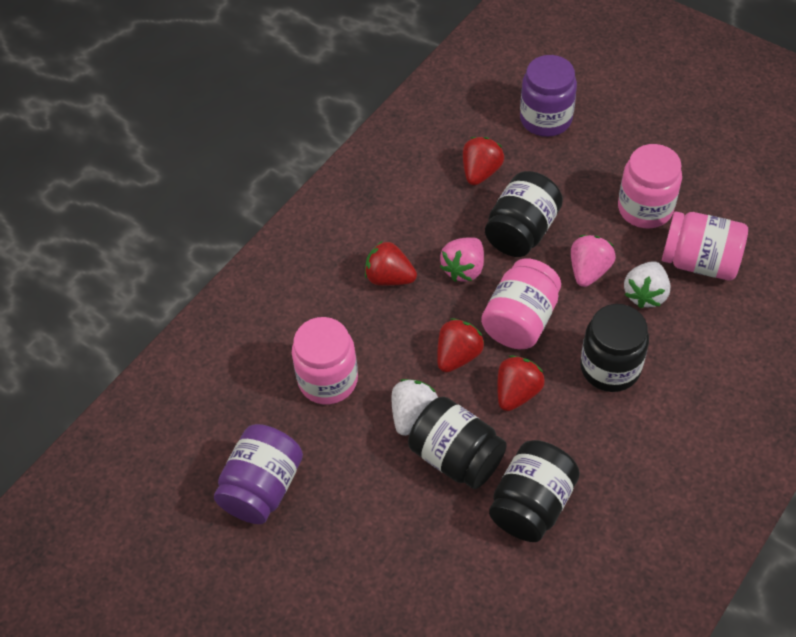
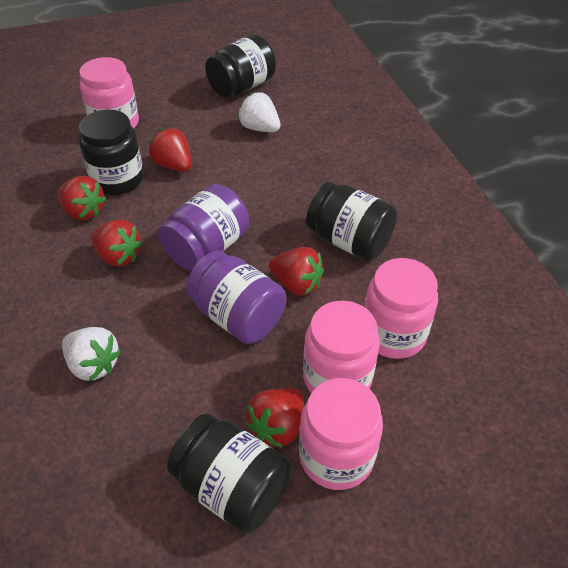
pink strawberry: 2 -> 0
red strawberry: 4 -> 5

